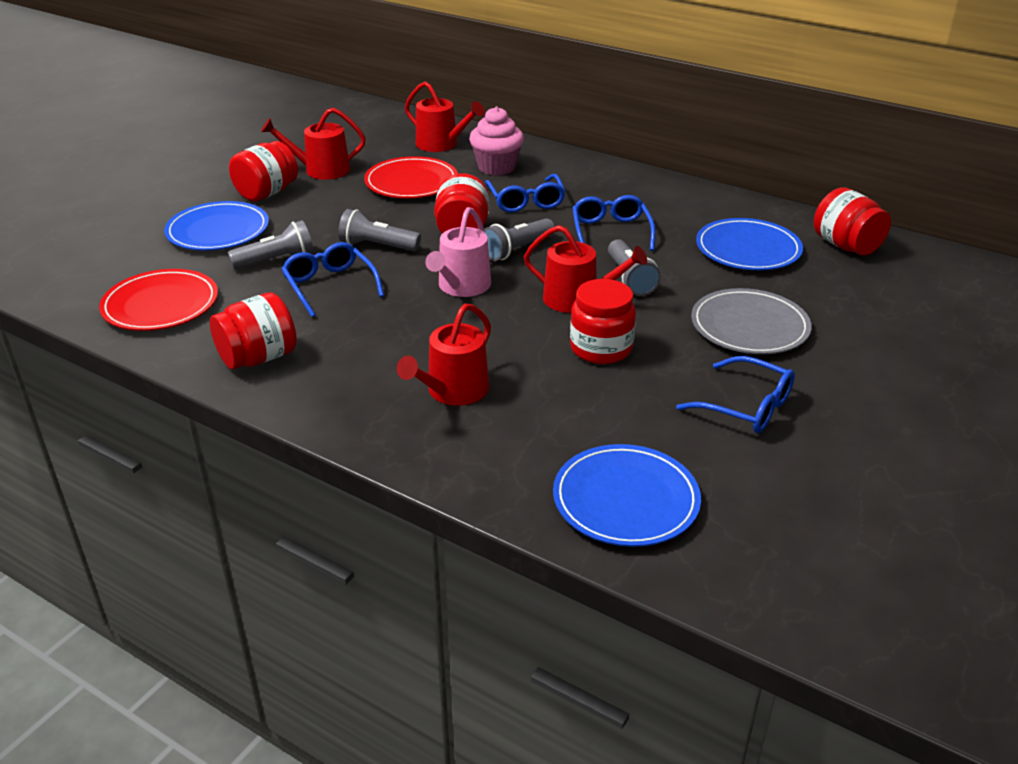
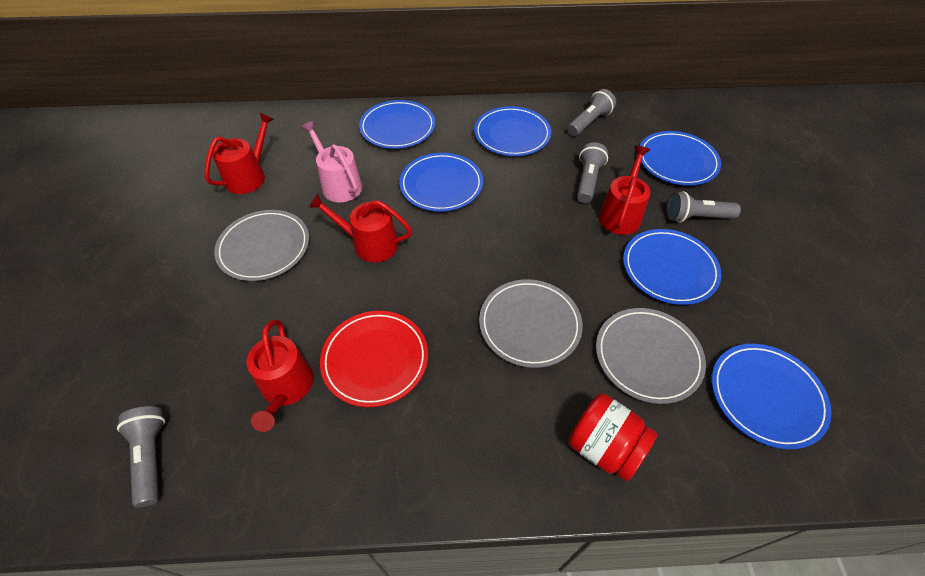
blue glasses: 4 -> 0
blue plate: 3 -> 6
grey plate: 1 -> 3
pink cupcake: 1 -> 0
red jar: 5 -> 1
red plate: 2 -> 1

